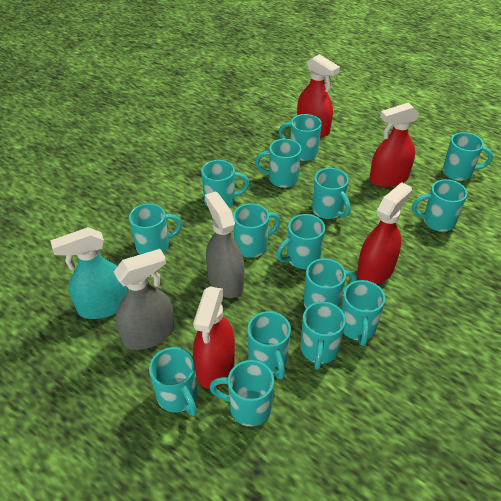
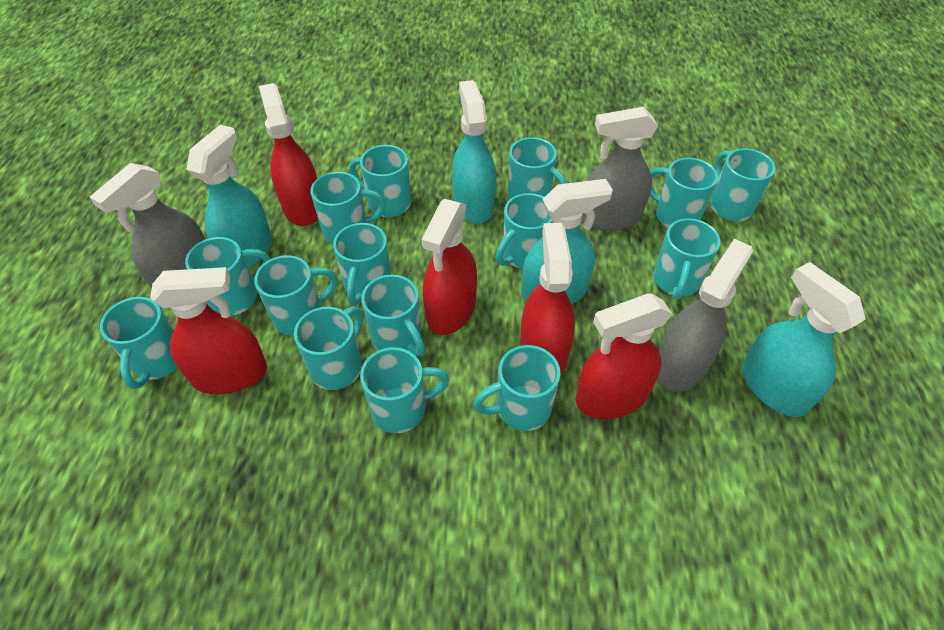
grey spray bottle: 2 -> 3
red spray bottle: 4 -> 5
turquoise spray bottle: 1 -> 4

